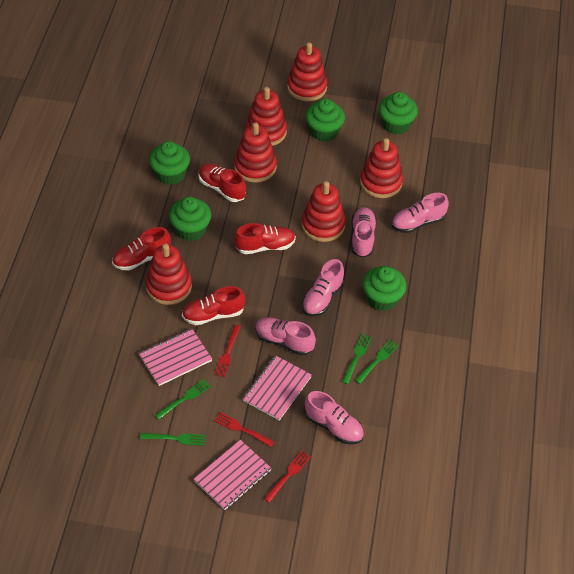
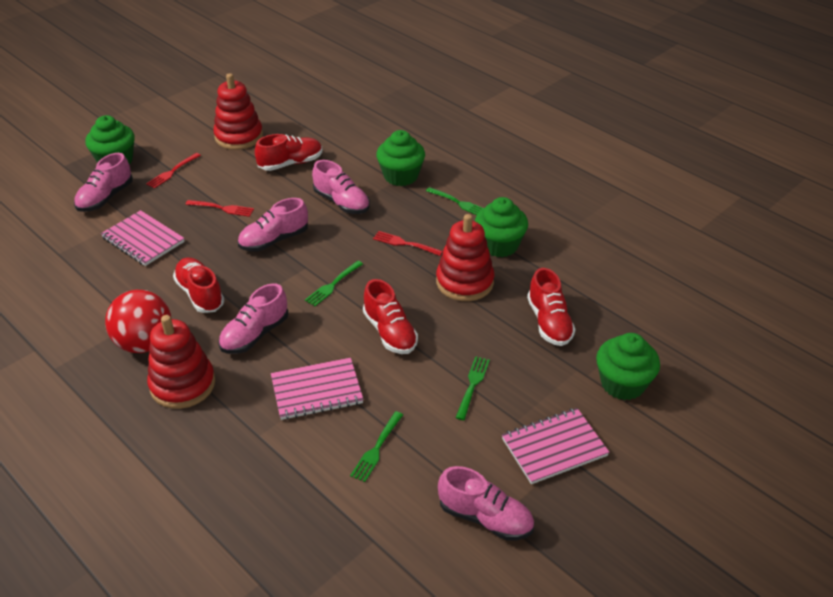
green cupcake: 5 -> 4
red ball: 0 -> 1
red stacking toy: 6 -> 3

